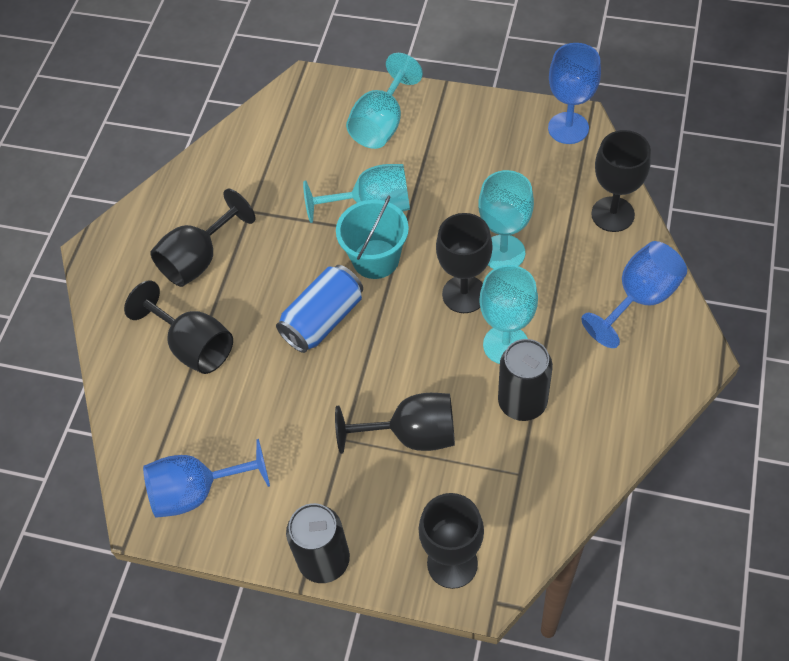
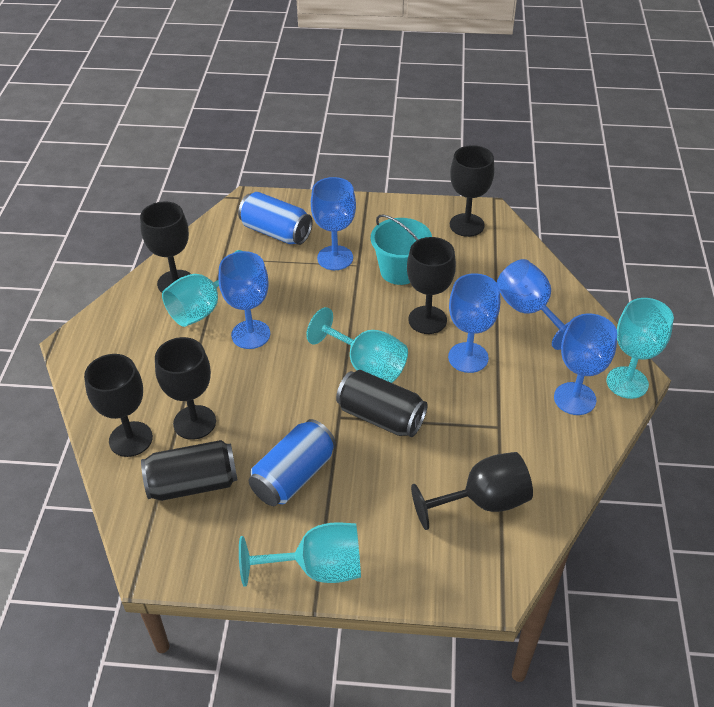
blue can: 1 -> 2
blue goblet: 3 -> 5

